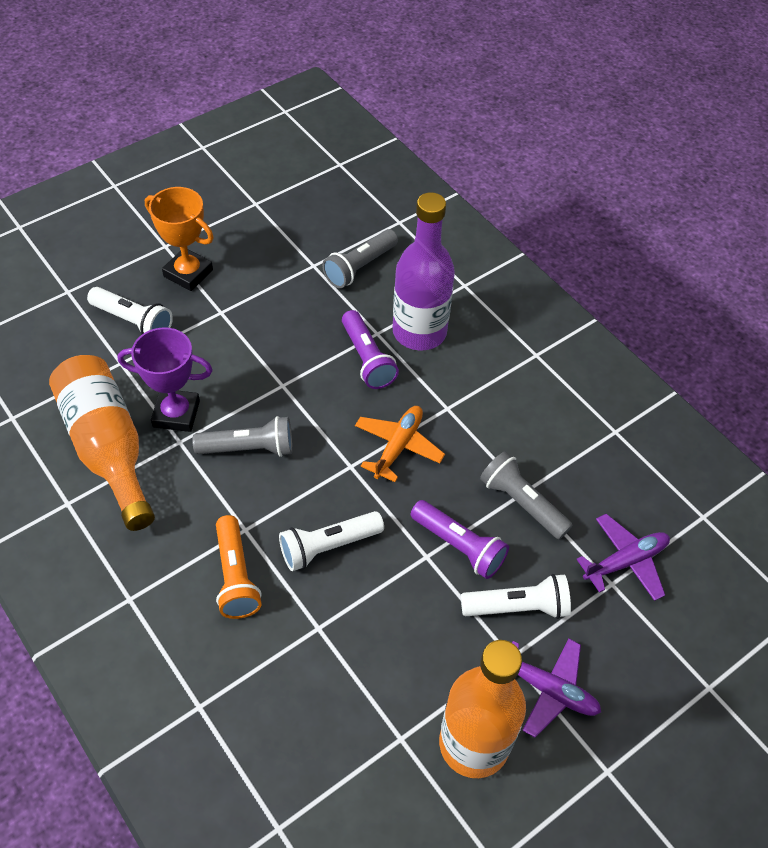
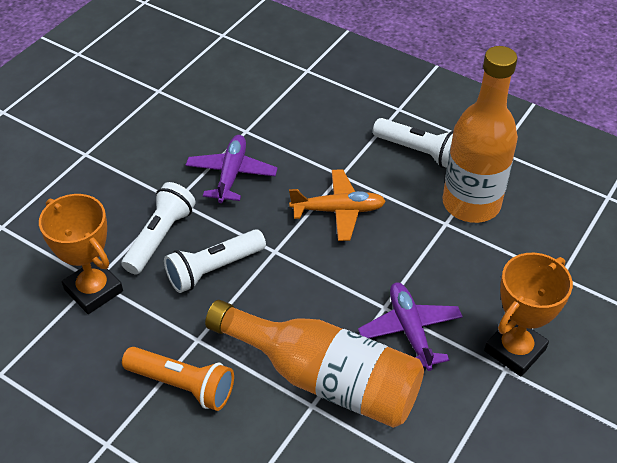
grey flashlight: 3 -> 0
orange trophy: 1 -> 2
purple bottle: 1 -> 0
purple flashlight: 2 -> 0
purple trophy: 1 -> 0

